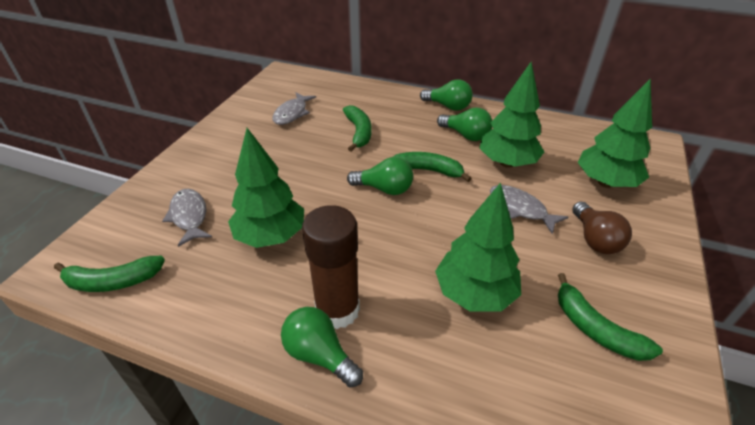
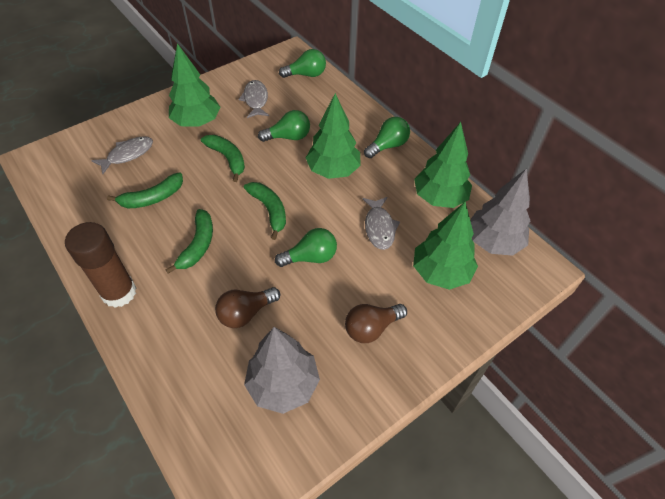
brown light bulb: 1 -> 2
grey tree: 0 -> 2

